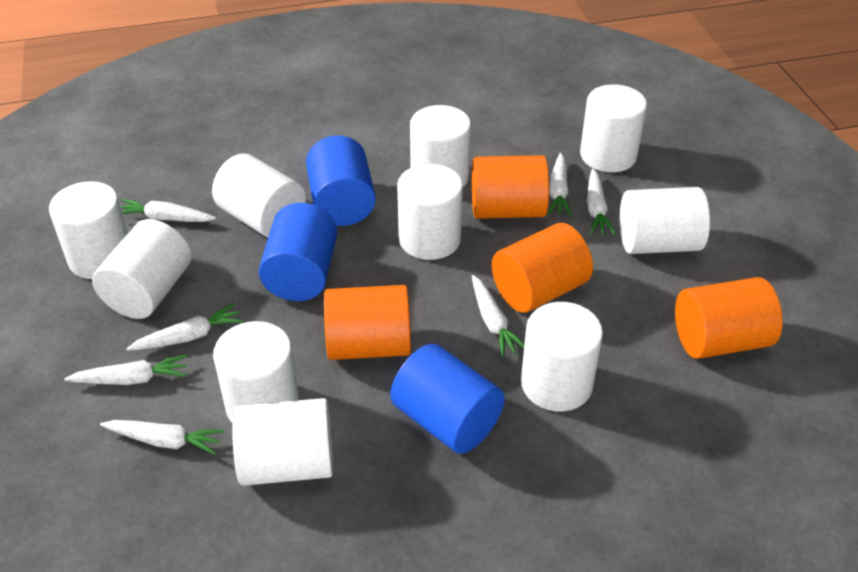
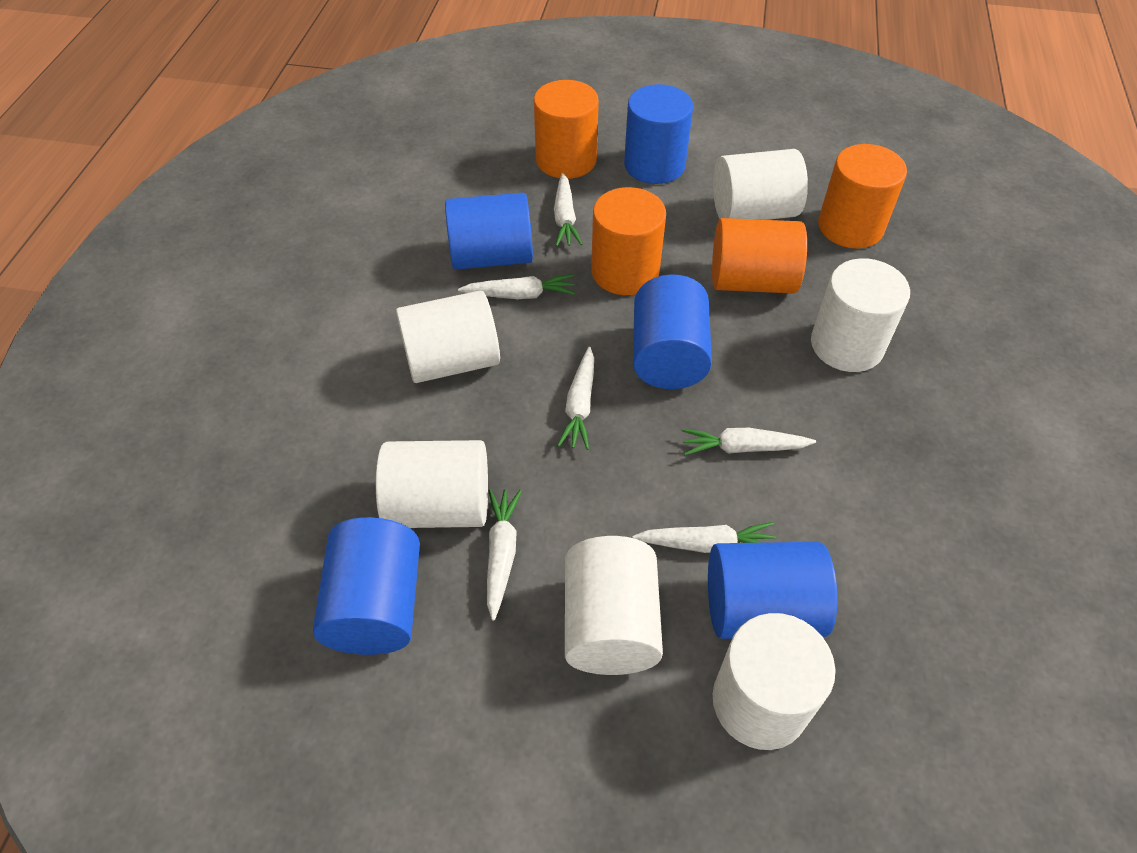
blue cylinder: 3 -> 5
white carrot: 7 -> 6
white cylinder: 10 -> 6

